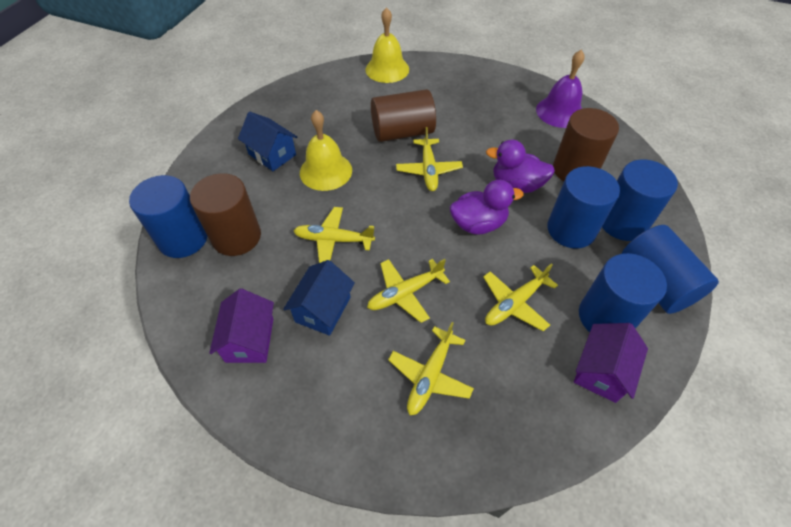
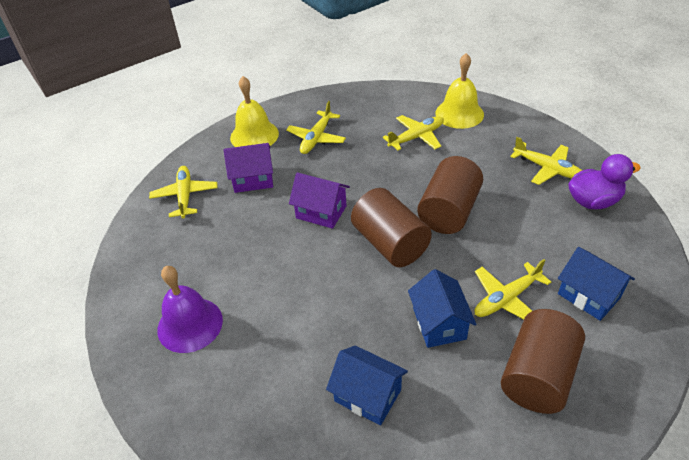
blue cylinder: 5 -> 0
blue house: 2 -> 3
purple duck: 2 -> 1

